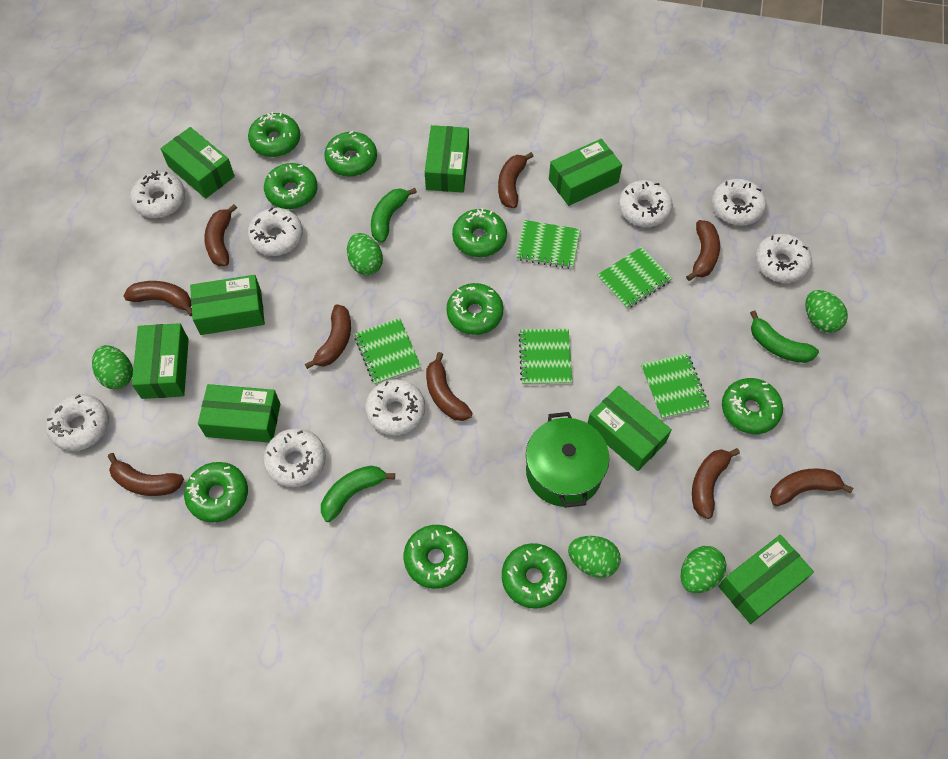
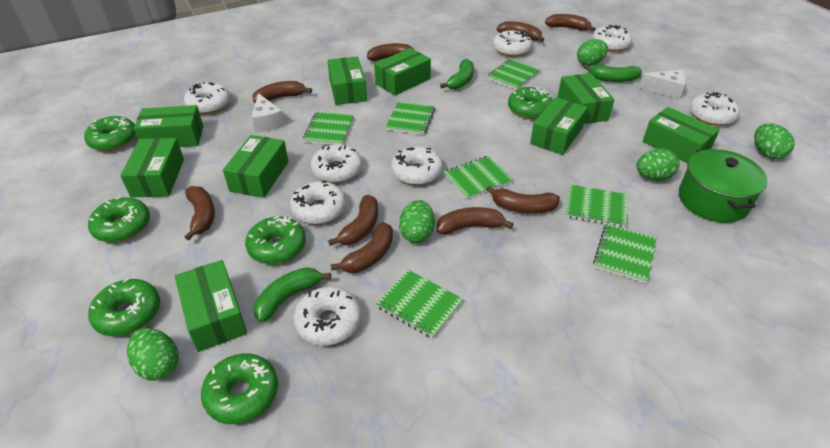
green box: 8 -> 9
green donut: 9 -> 6
green notebook: 5 -> 7
white cheese: 0 -> 2

